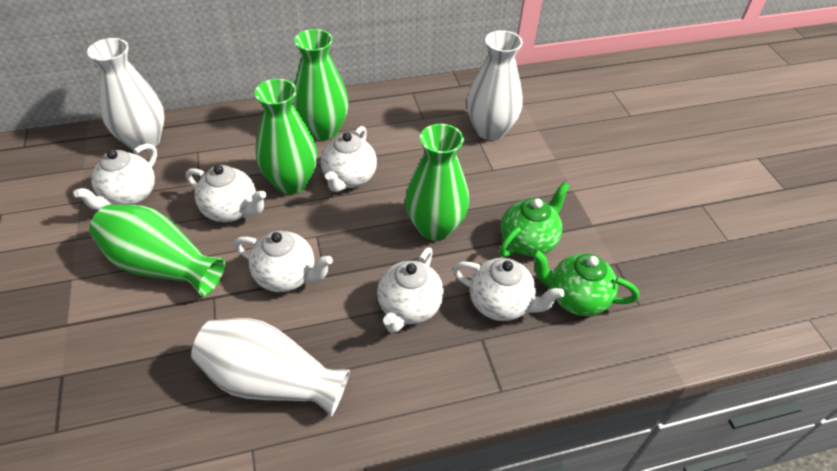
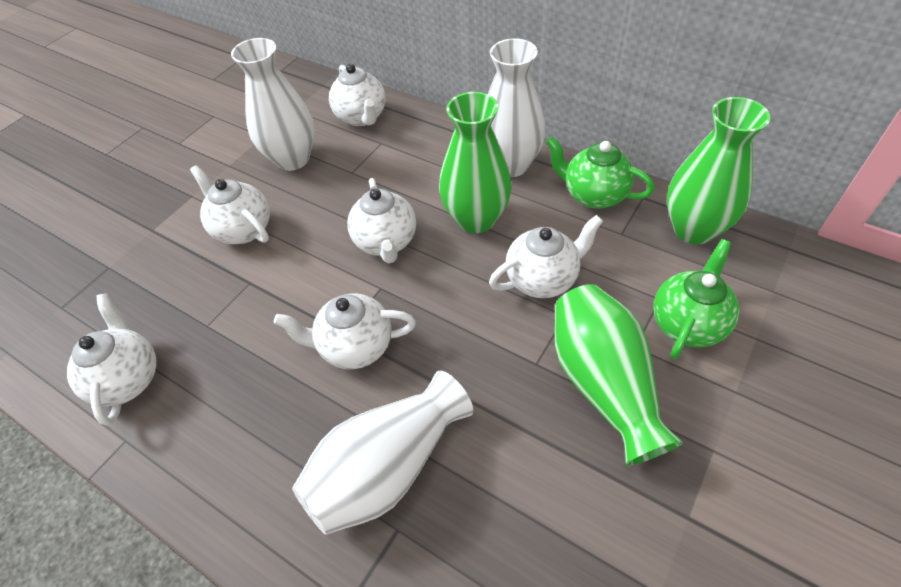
green vase: 4 -> 3

